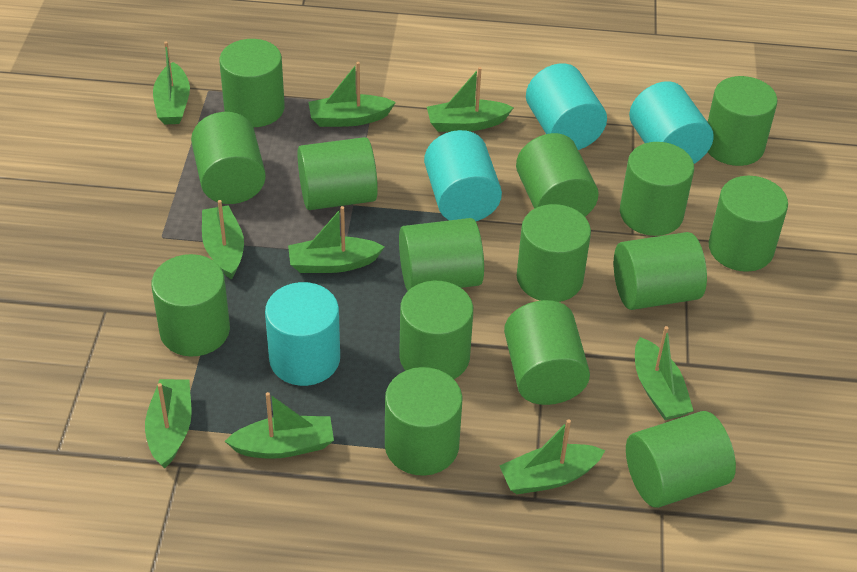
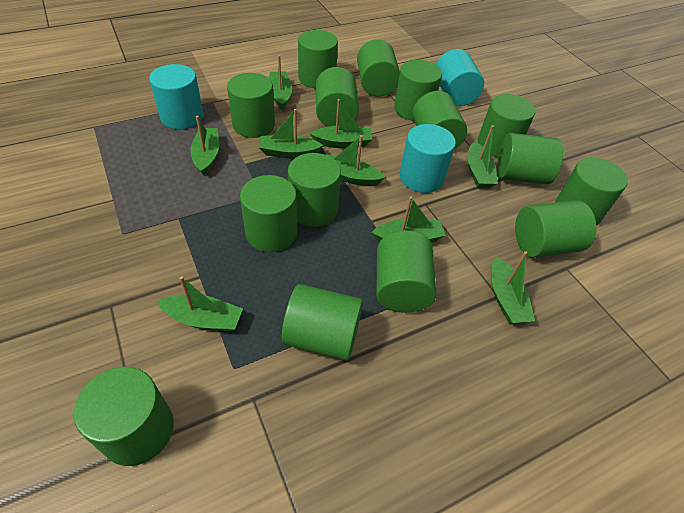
turquoise cylinder: 4 -> 3

